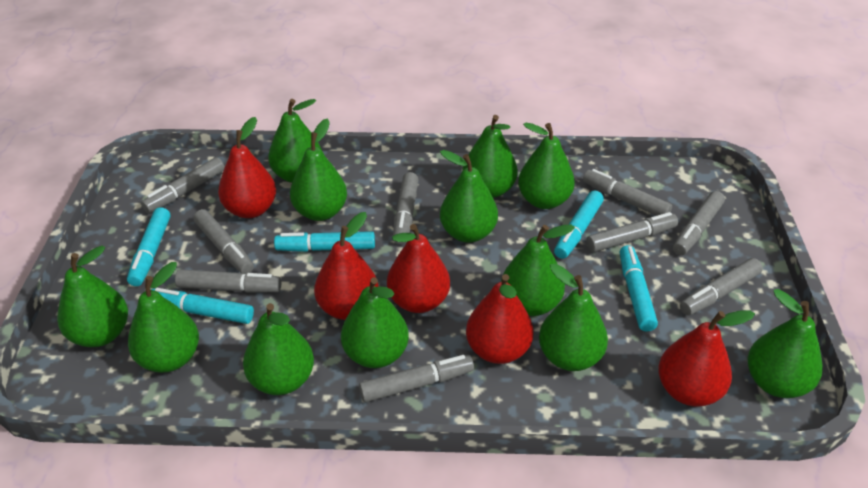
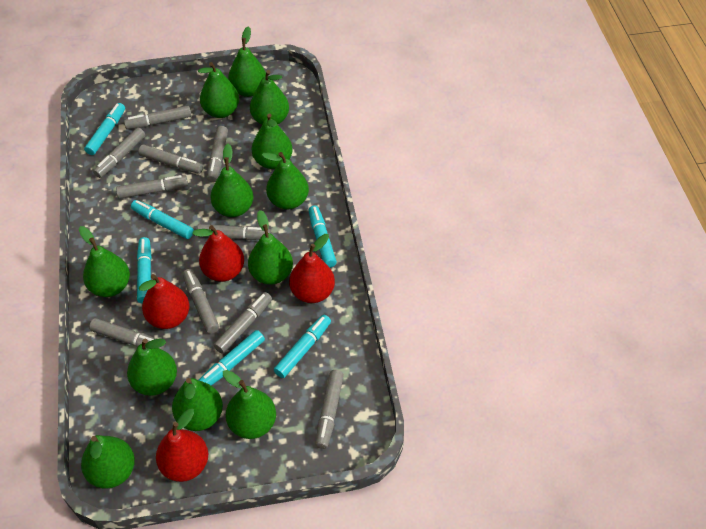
grey marker: 9 -> 10
red pear: 5 -> 4
turquoise marker: 5 -> 6

